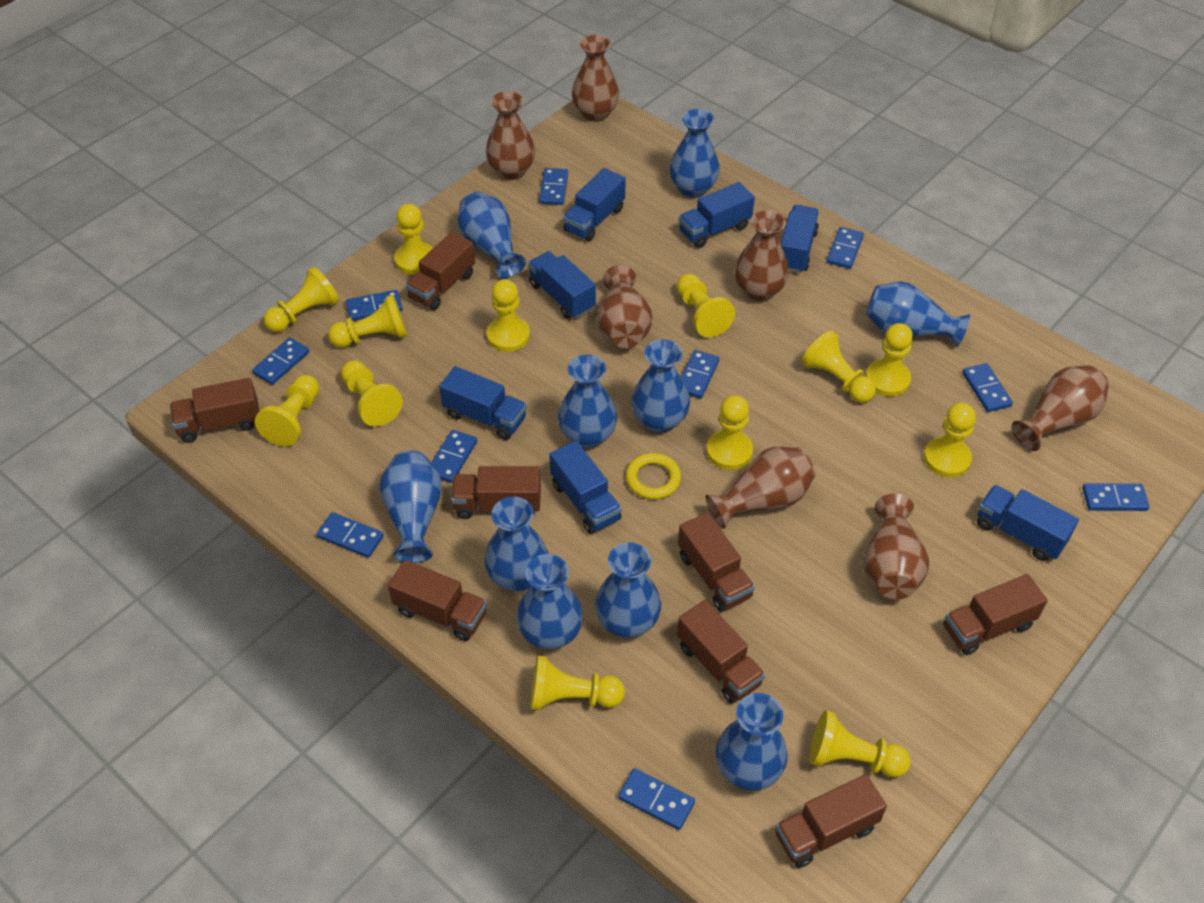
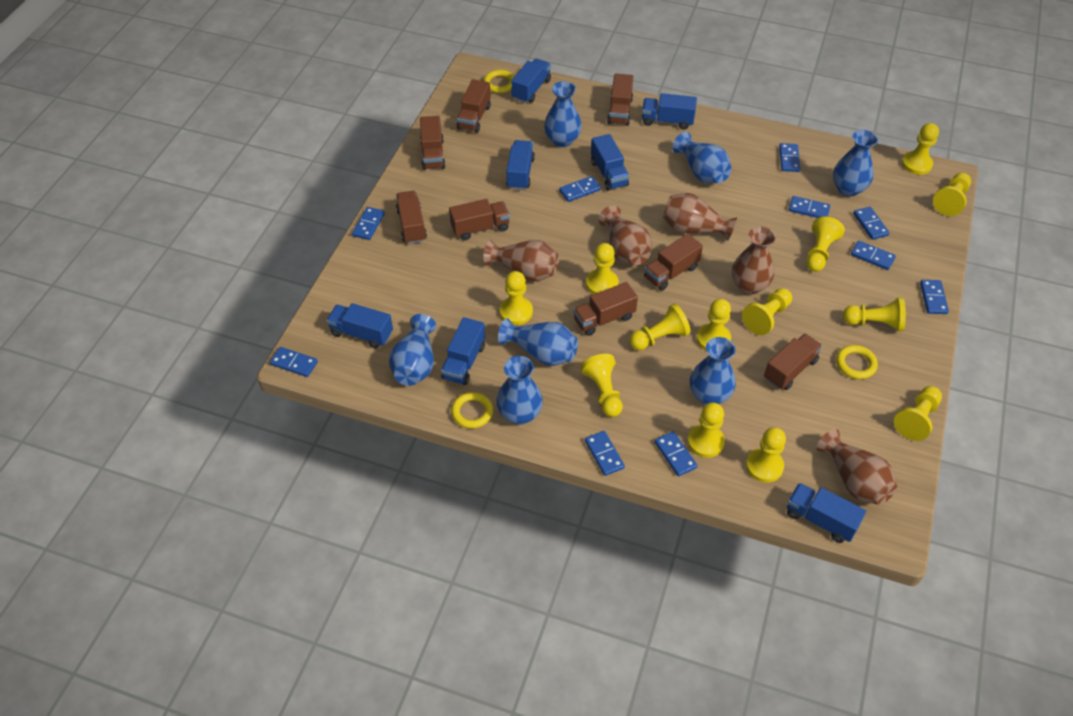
blue vase: 10 -> 7
brown vase: 7 -> 5
yellow ring: 1 -> 3

